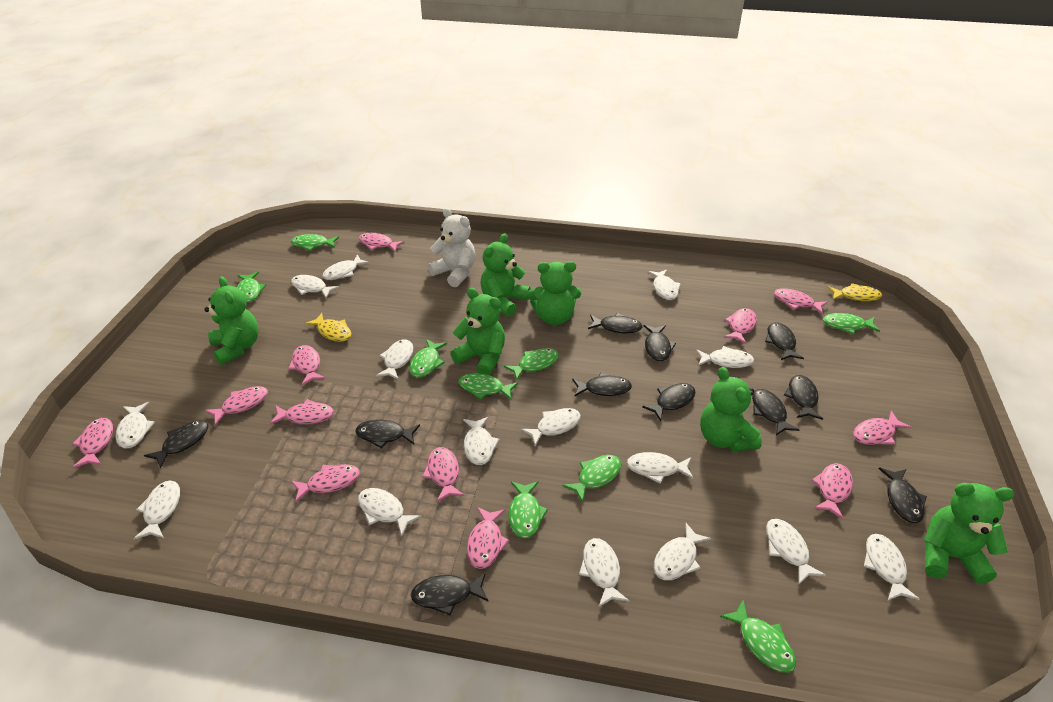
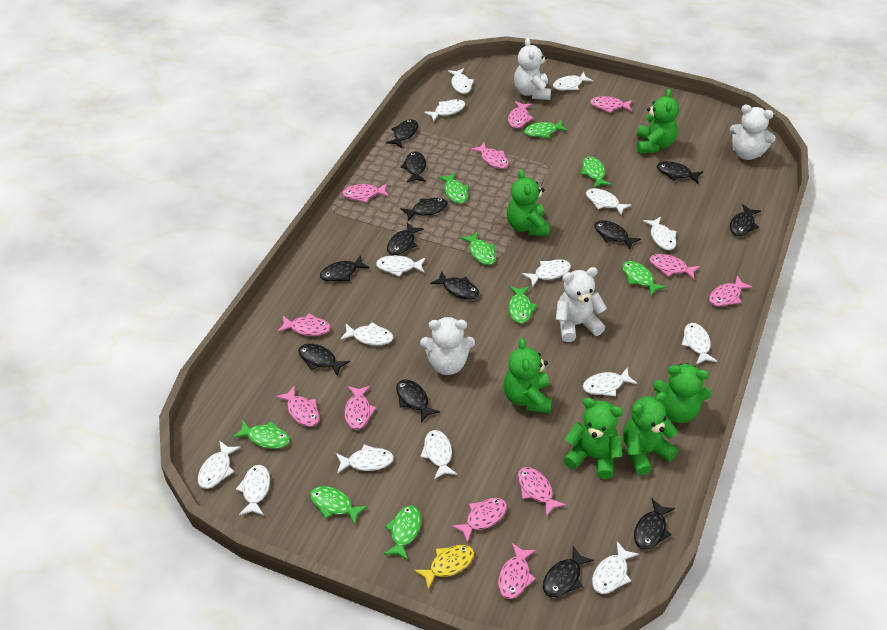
black fish: 11 -> 13
white teddy bear: 1 -> 4
yellow fish: 2 -> 1

